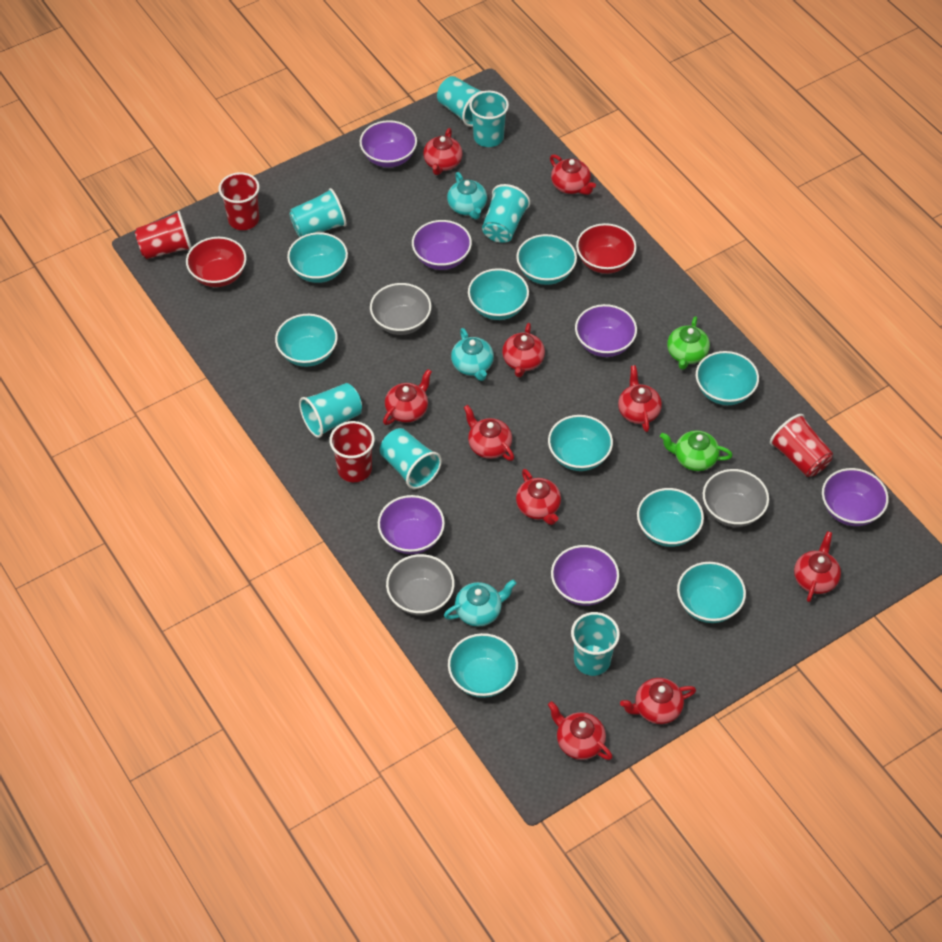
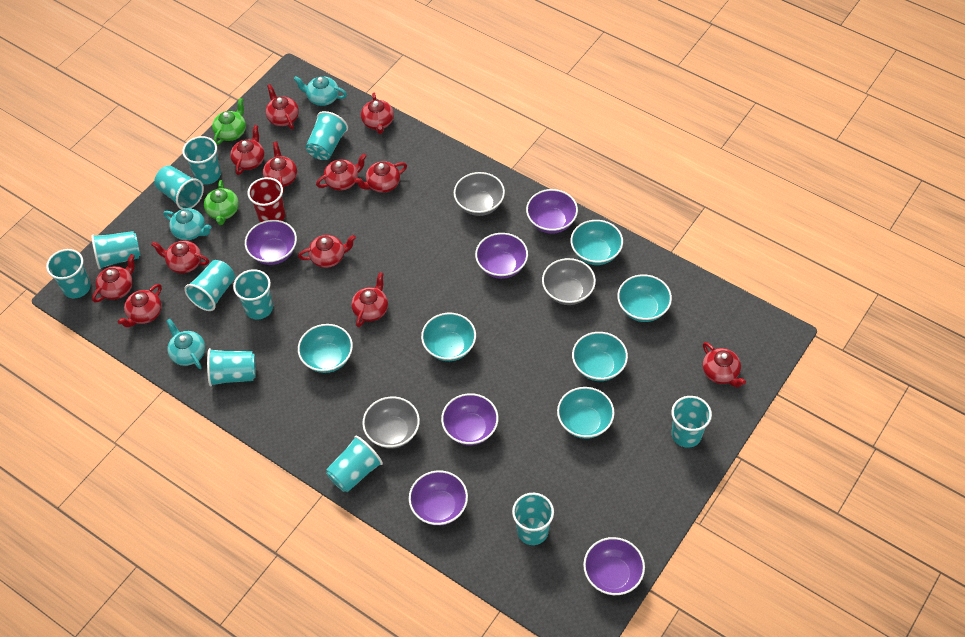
red bowl: 2 -> 0
red cup: 4 -> 1
red teapot: 10 -> 12
turquoise bowl: 9 -> 6
turquoise cup: 7 -> 11

